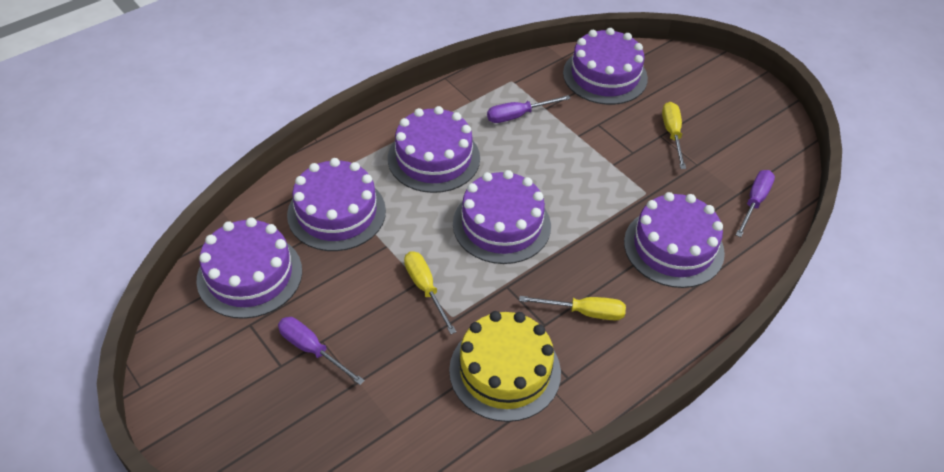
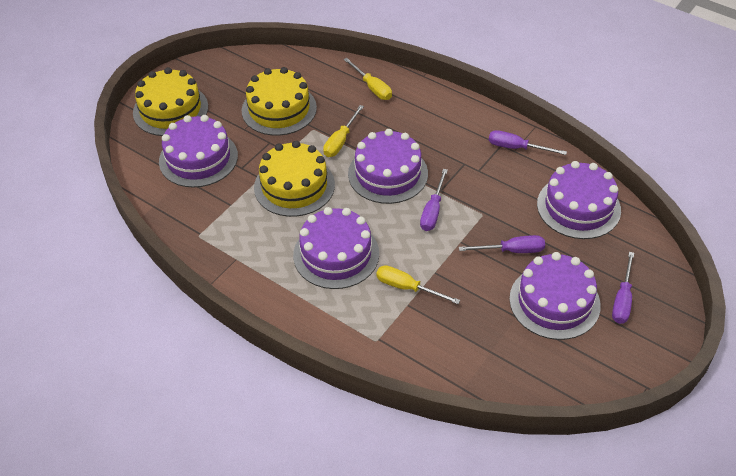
purple cake: 6 -> 5
purple screwdriver: 3 -> 4
yellow cake: 1 -> 3

